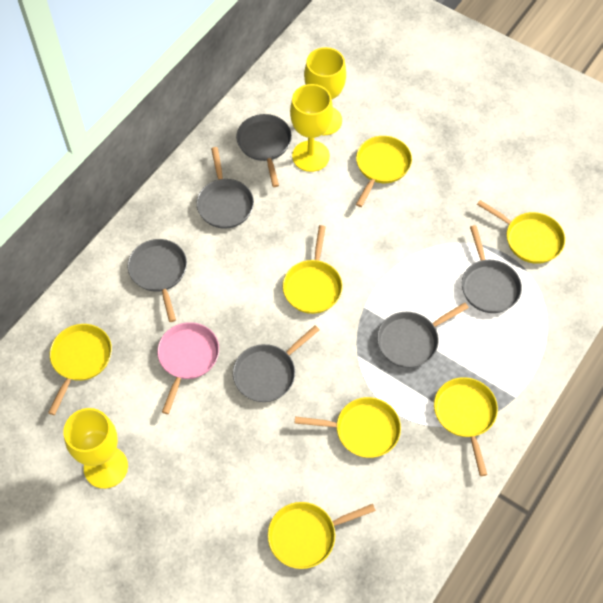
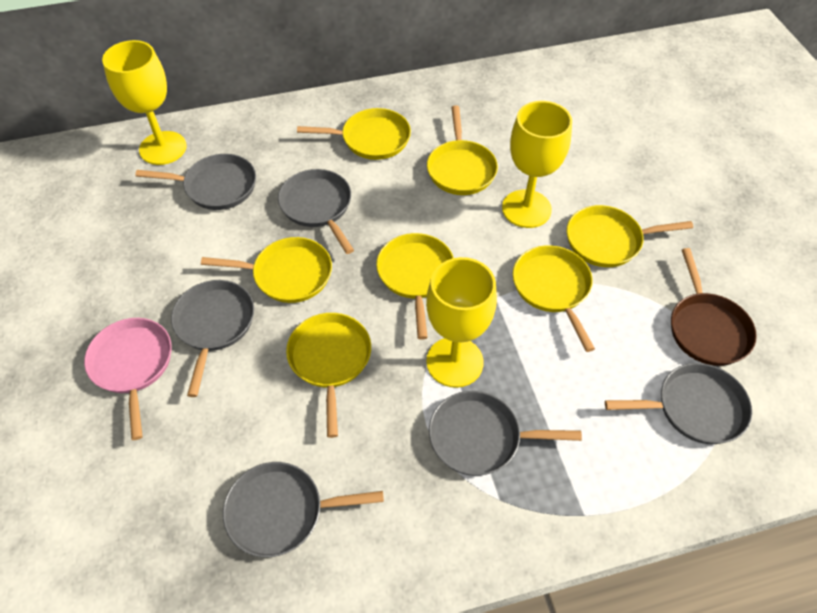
brown pan: 0 -> 1

